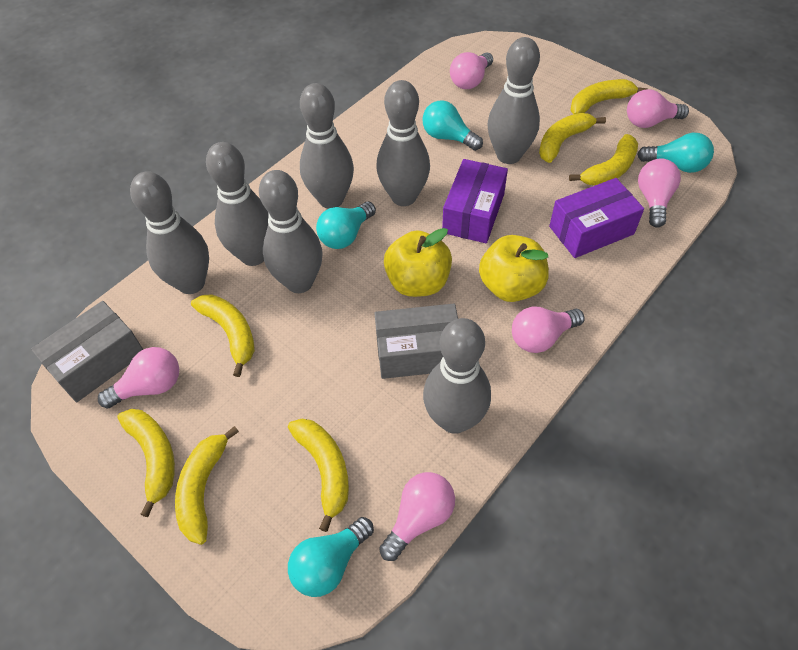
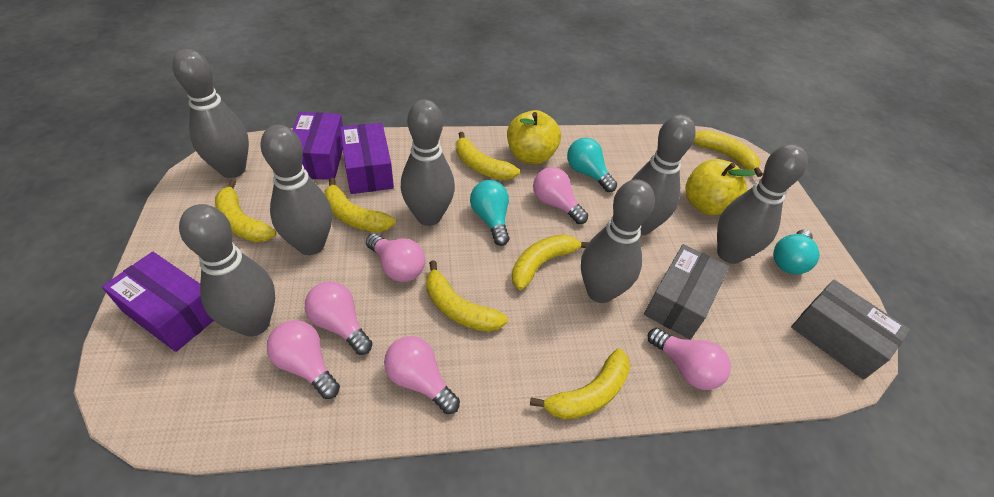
purple box: 2 -> 3
turquoise light bulb: 4 -> 3

